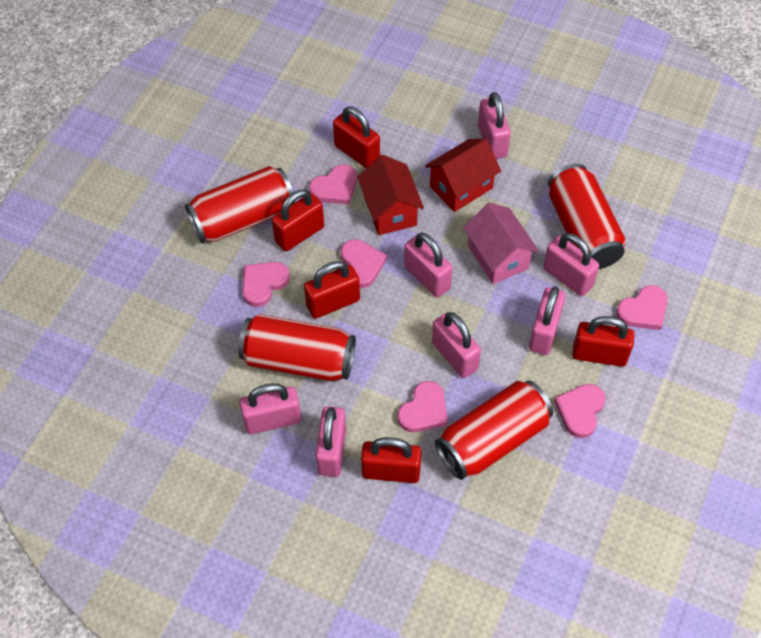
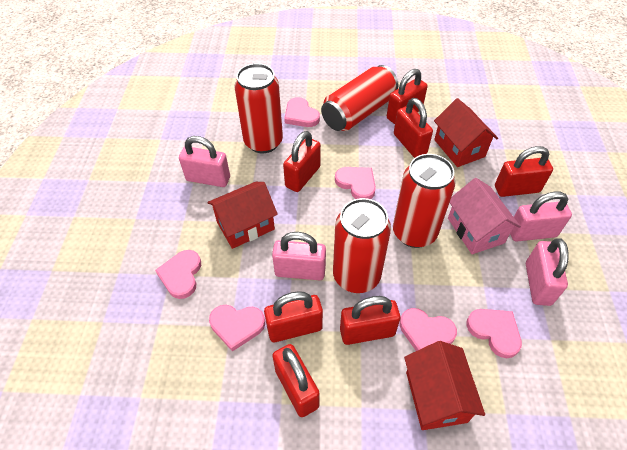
pink padlock: 7 -> 4
red house: 2 -> 3
red padlock: 5 -> 7

